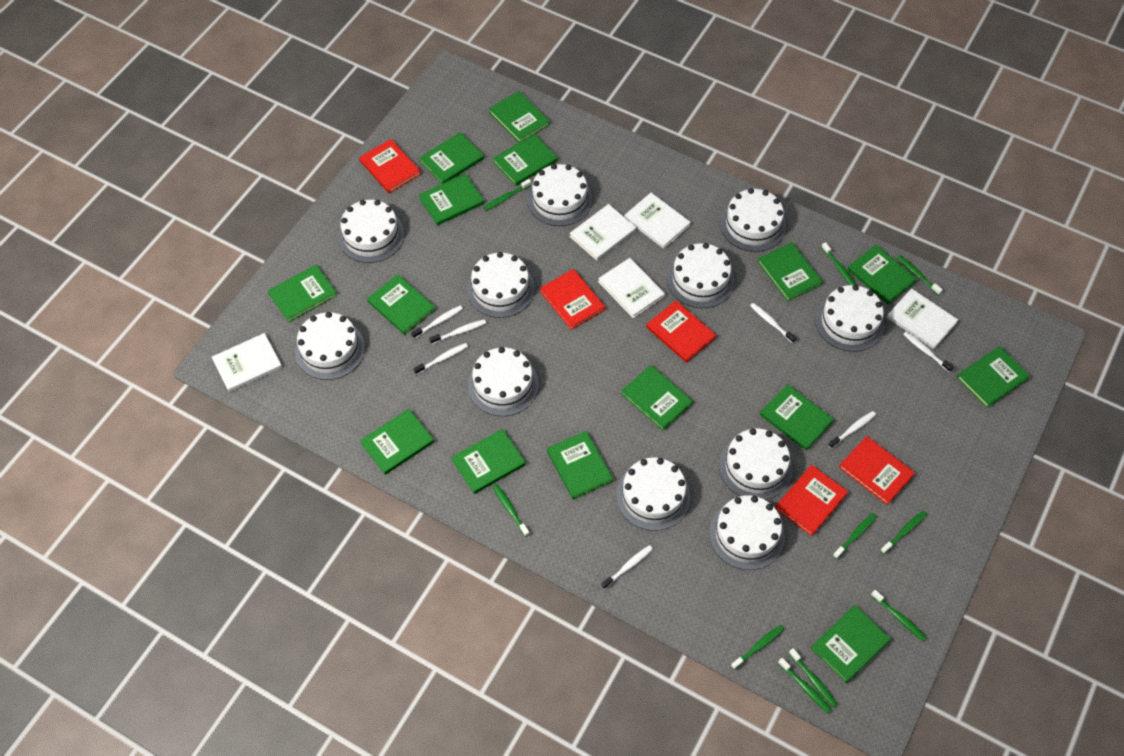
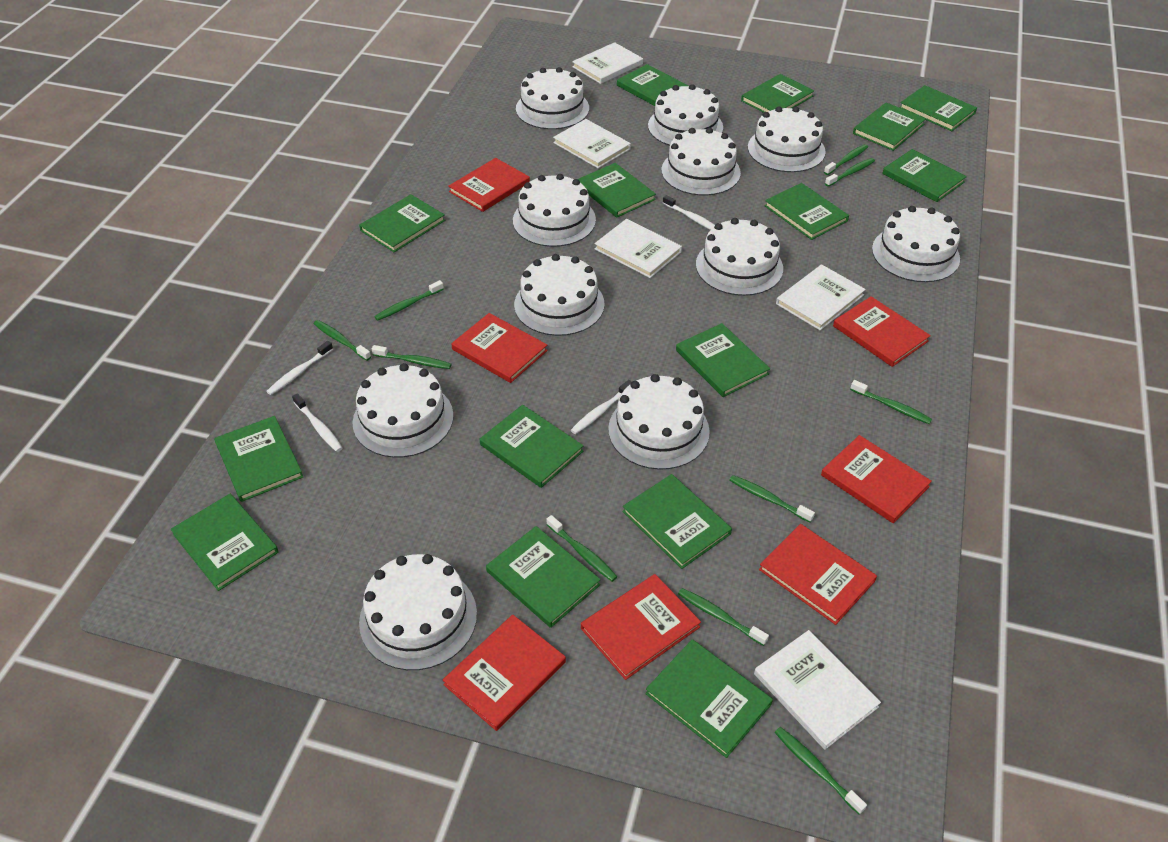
red book: 5 -> 7
white toothbrush: 7 -> 4

